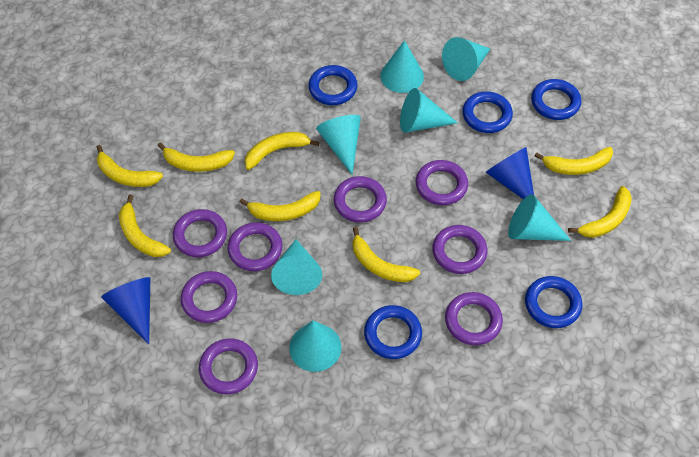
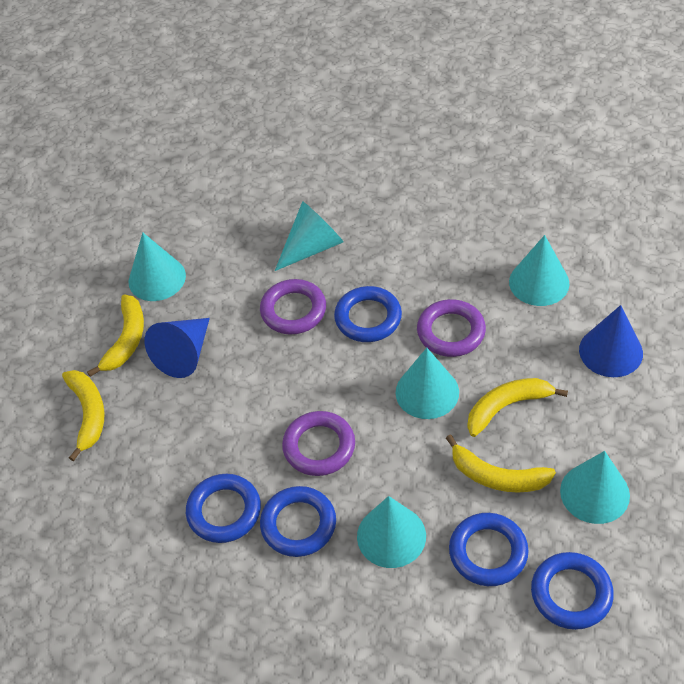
purple ring: 8 -> 3
turquoise cone: 7 -> 6
yellow banana: 8 -> 4

